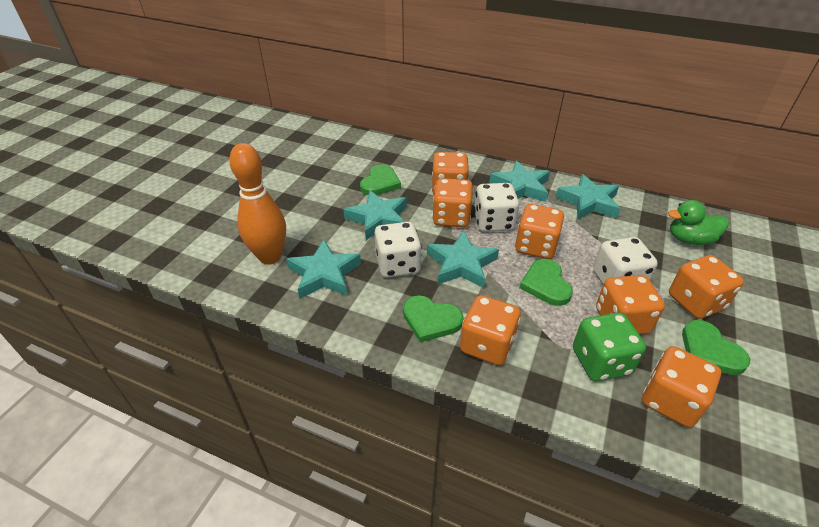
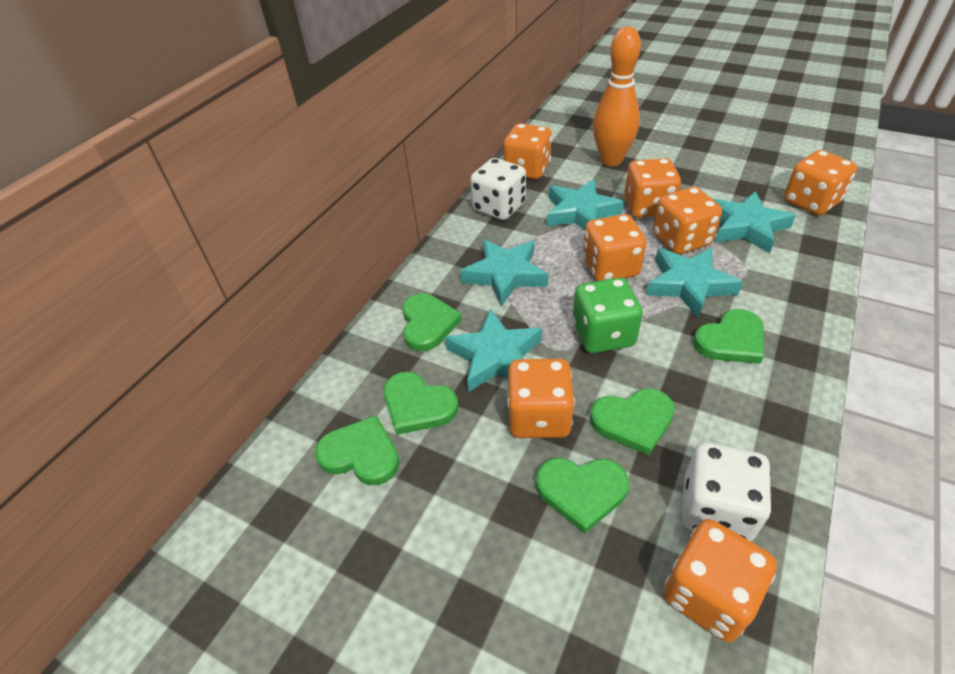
green duck: 1 -> 0
green heart: 4 -> 6
white dice: 3 -> 2

